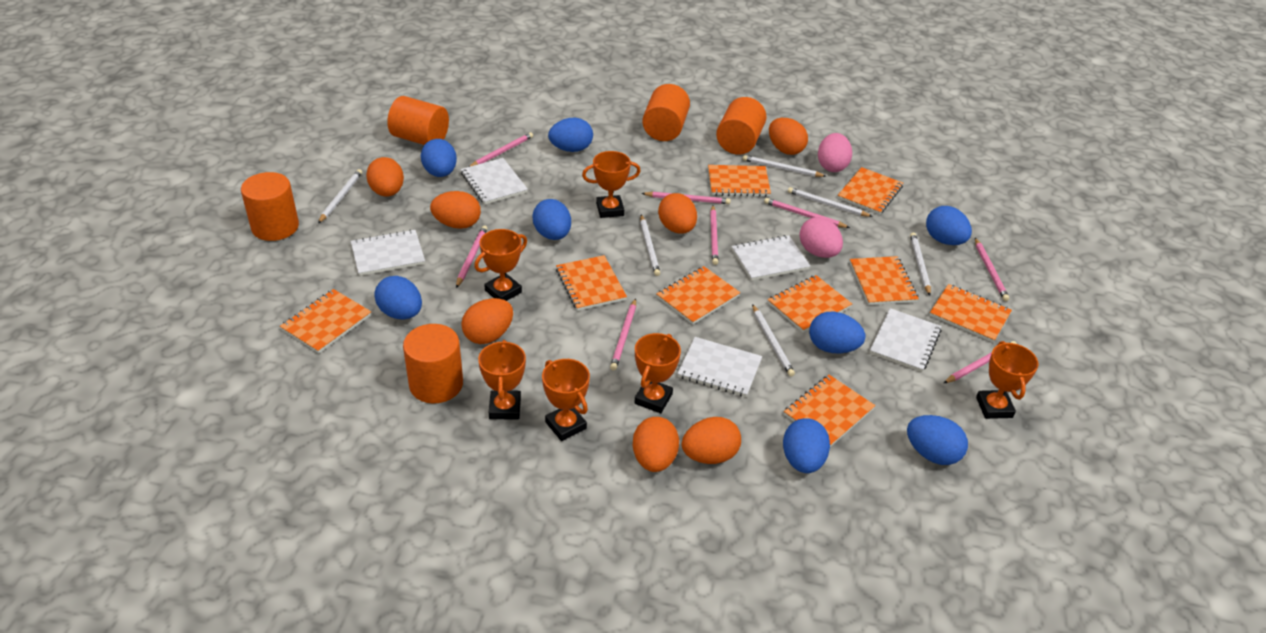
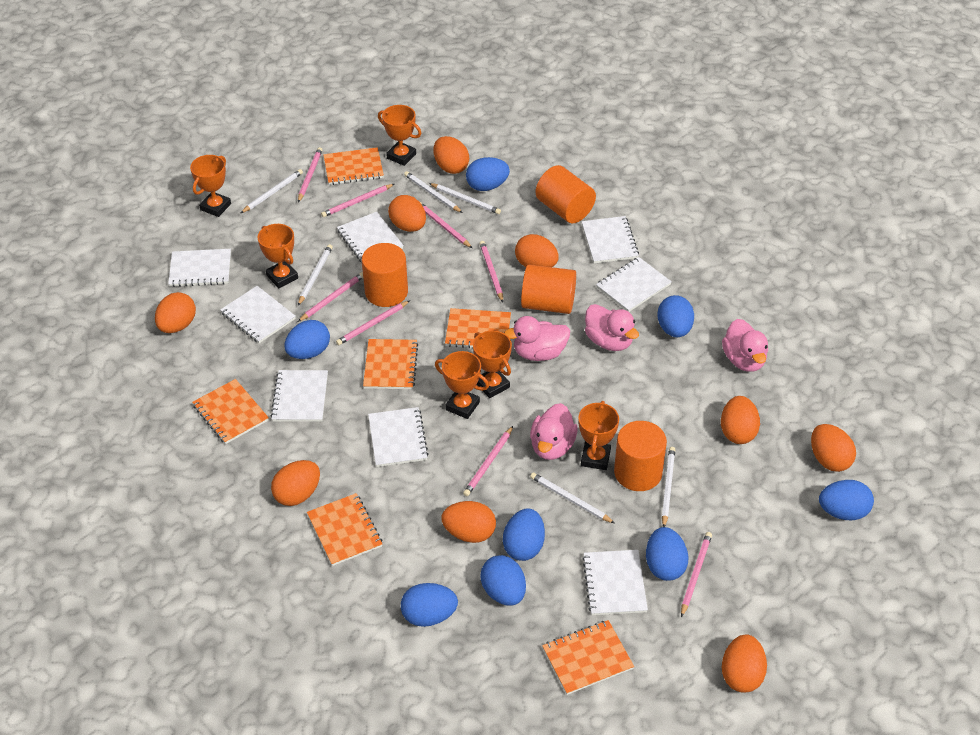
orange cylinder: 5 -> 4
orange egg: 7 -> 9
orange notebook: 9 -> 6
pink duck: 0 -> 4
pink egg: 2 -> 0
white notebook: 5 -> 8

